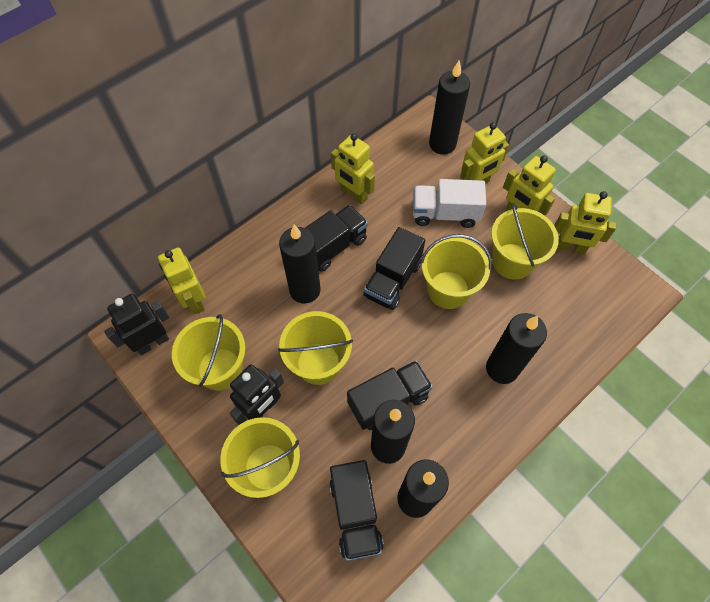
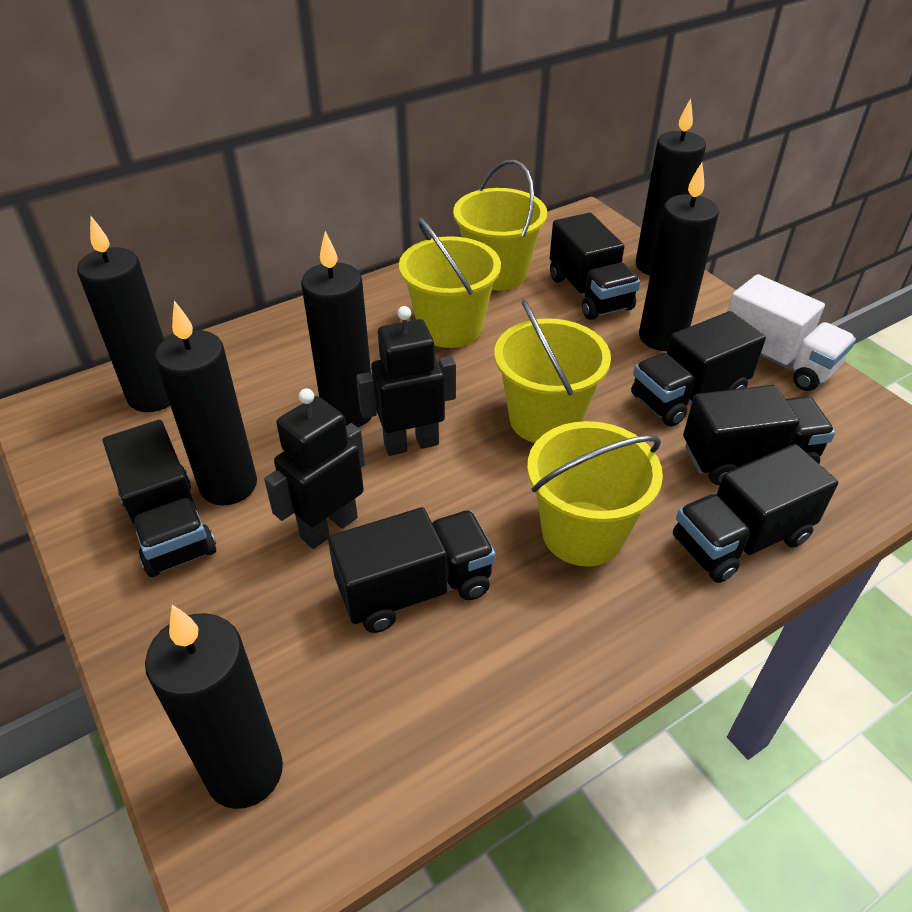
black candle: 5 -> 6
black truck: 4 -> 6
yellow bucket: 5 -> 4
yellow robot: 5 -> 0

